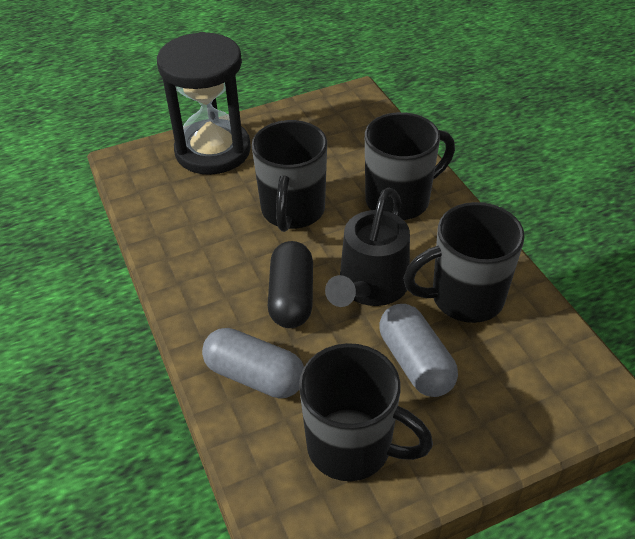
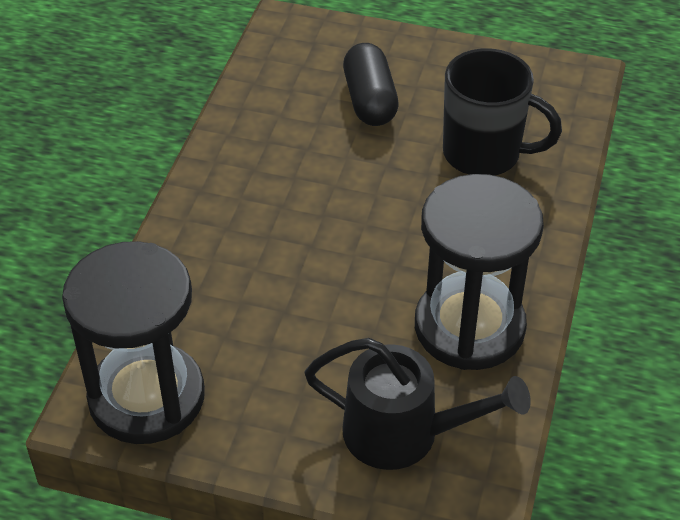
black hourglass: 1 -> 2
black mug: 4 -> 1
grey capsule: 2 -> 0

